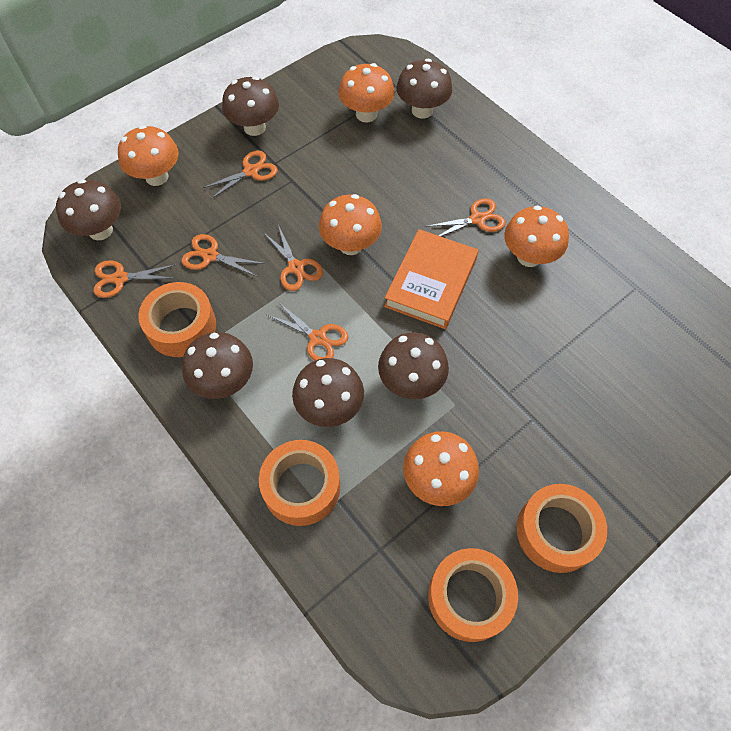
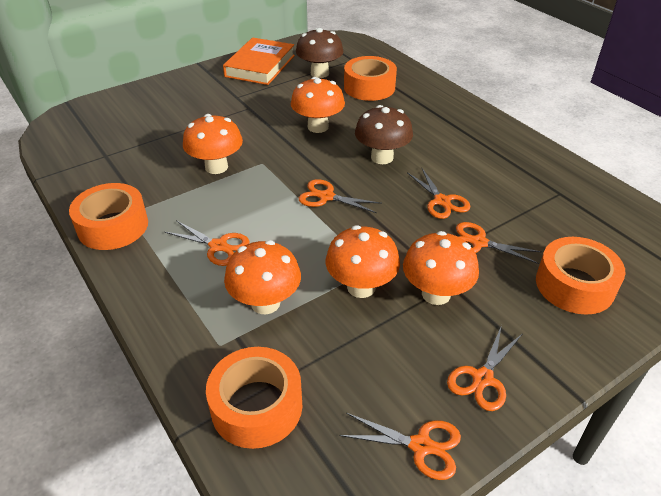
brown mushroom: 6 -> 2

